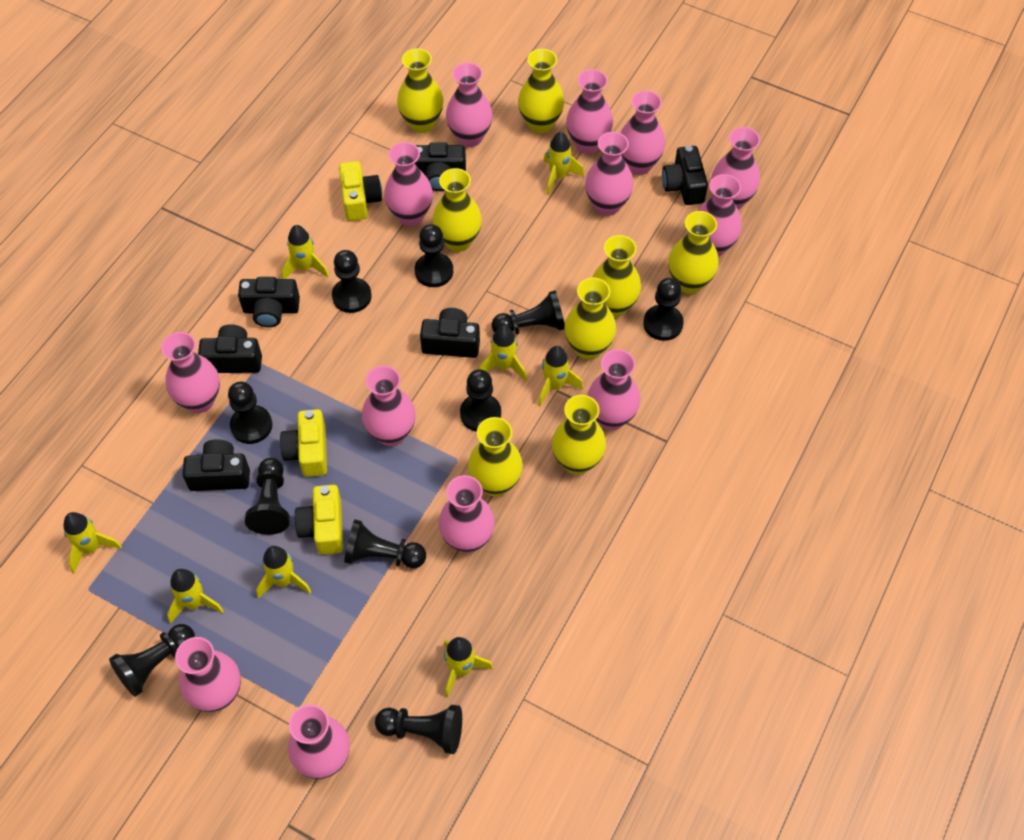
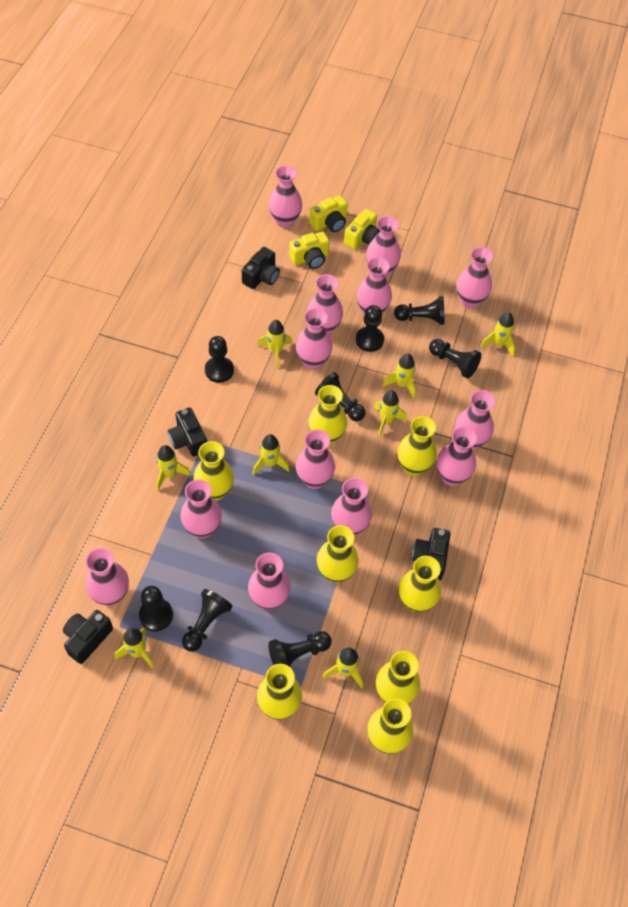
black camera: 6 -> 4
black pawn: 10 -> 8

